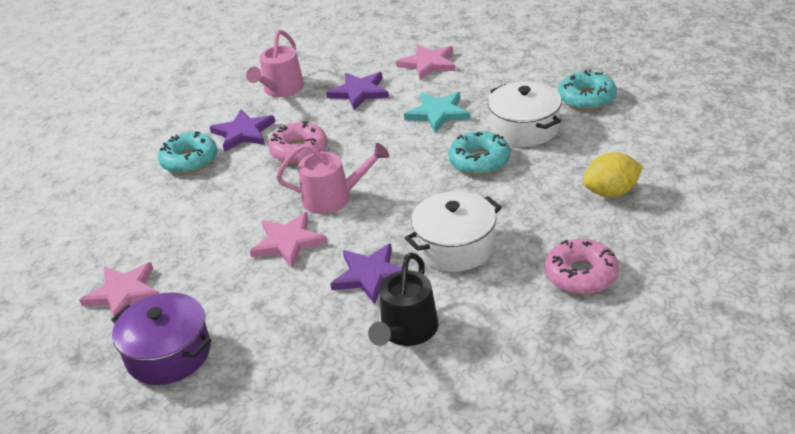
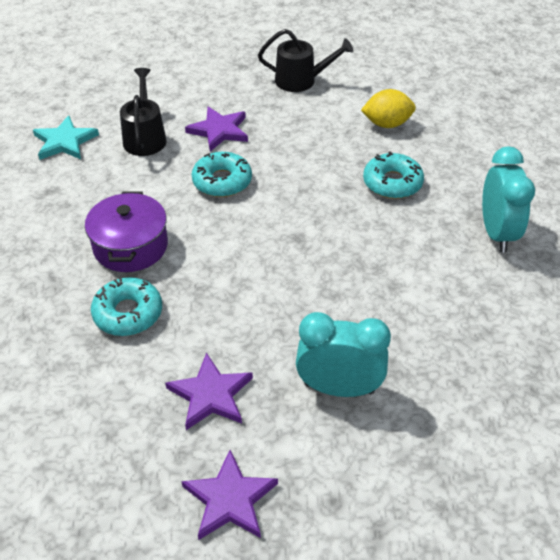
black watering can: 1 -> 2
pink donut: 2 -> 0
pink star: 3 -> 0
pink watering can: 2 -> 0
turquoise clock: 0 -> 2
white pot: 2 -> 0

